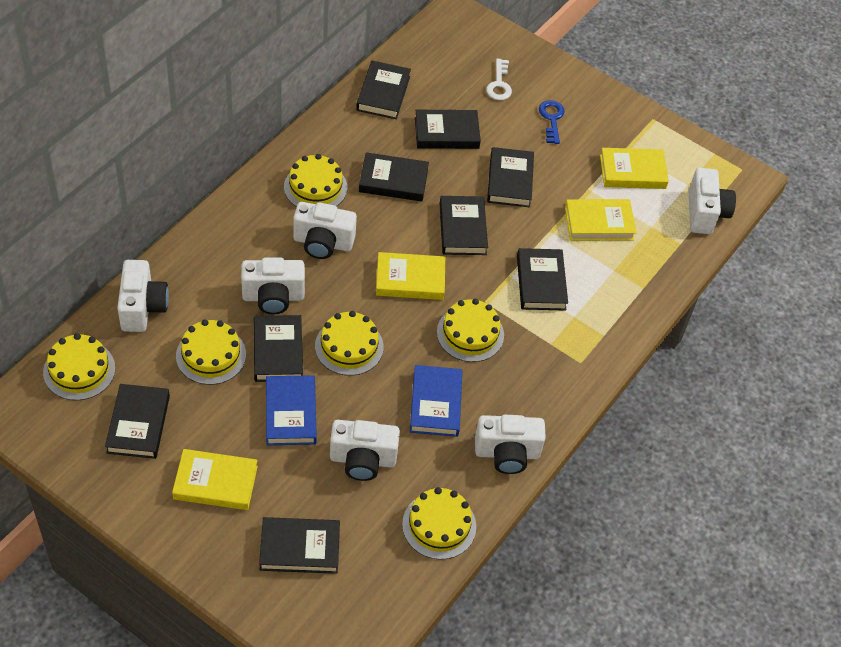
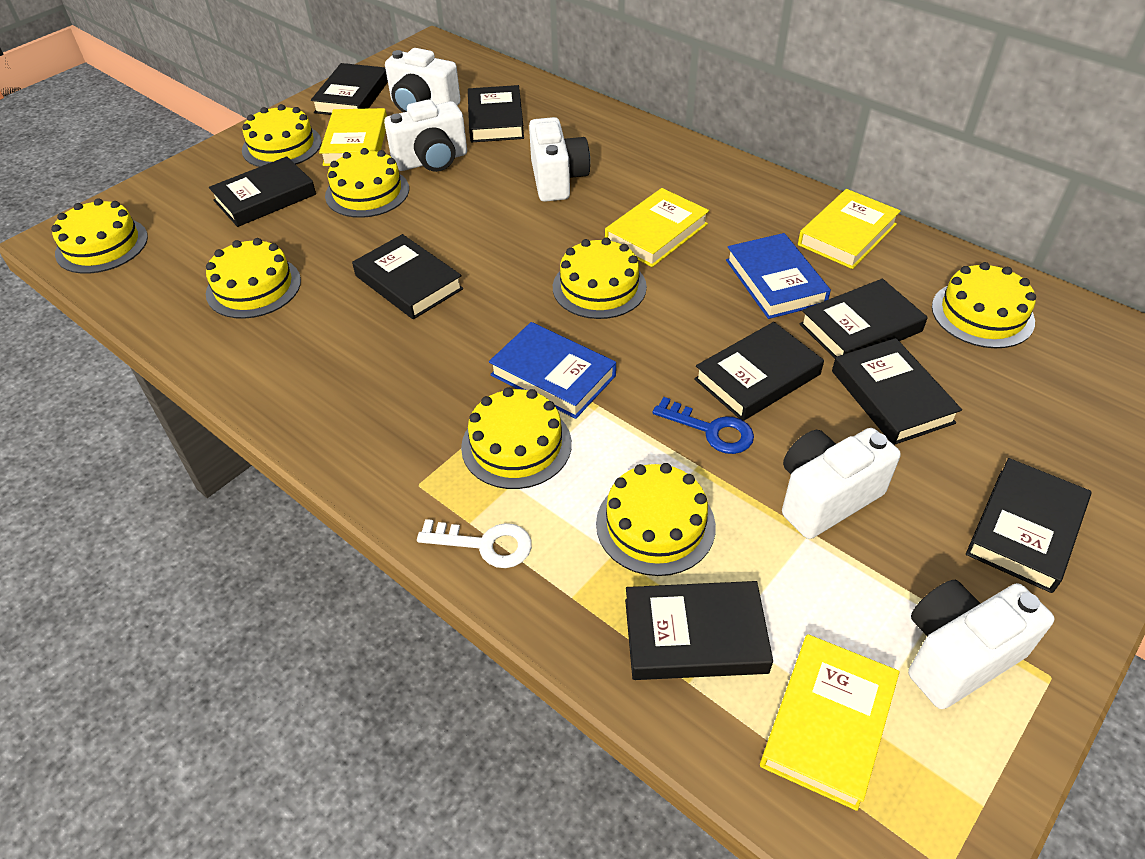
white camera: 6 -> 5
yellow cake: 6 -> 8

